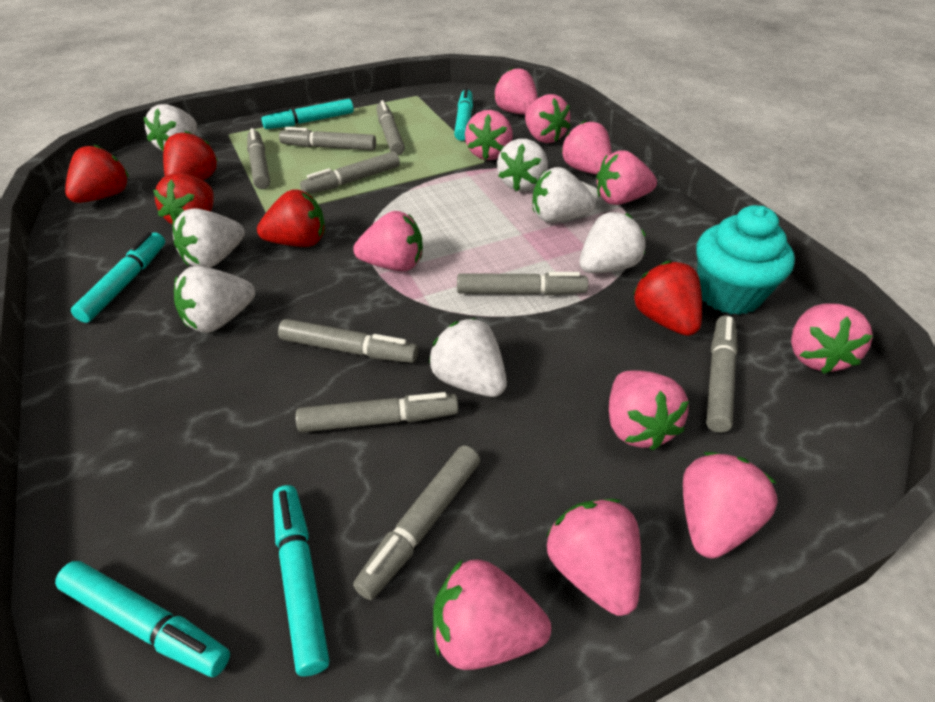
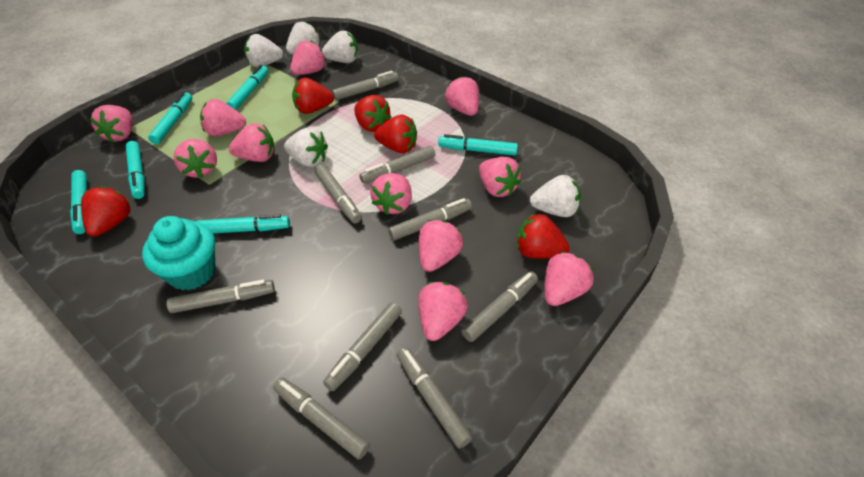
turquoise marker: 5 -> 6
white strawberry: 7 -> 5

